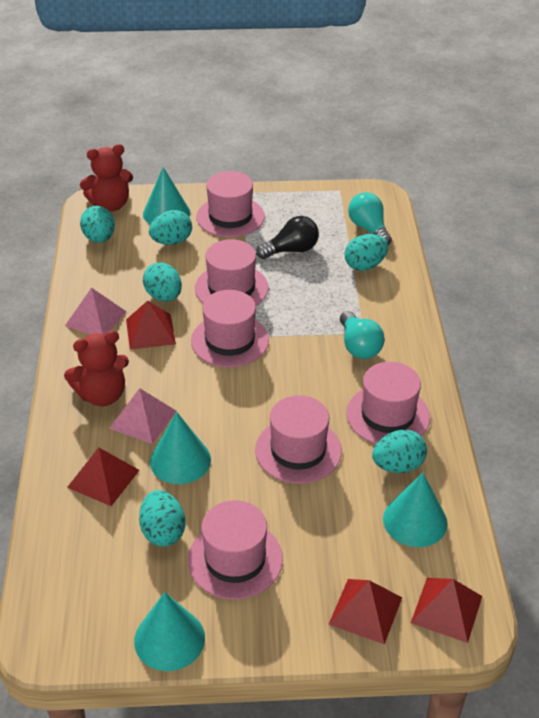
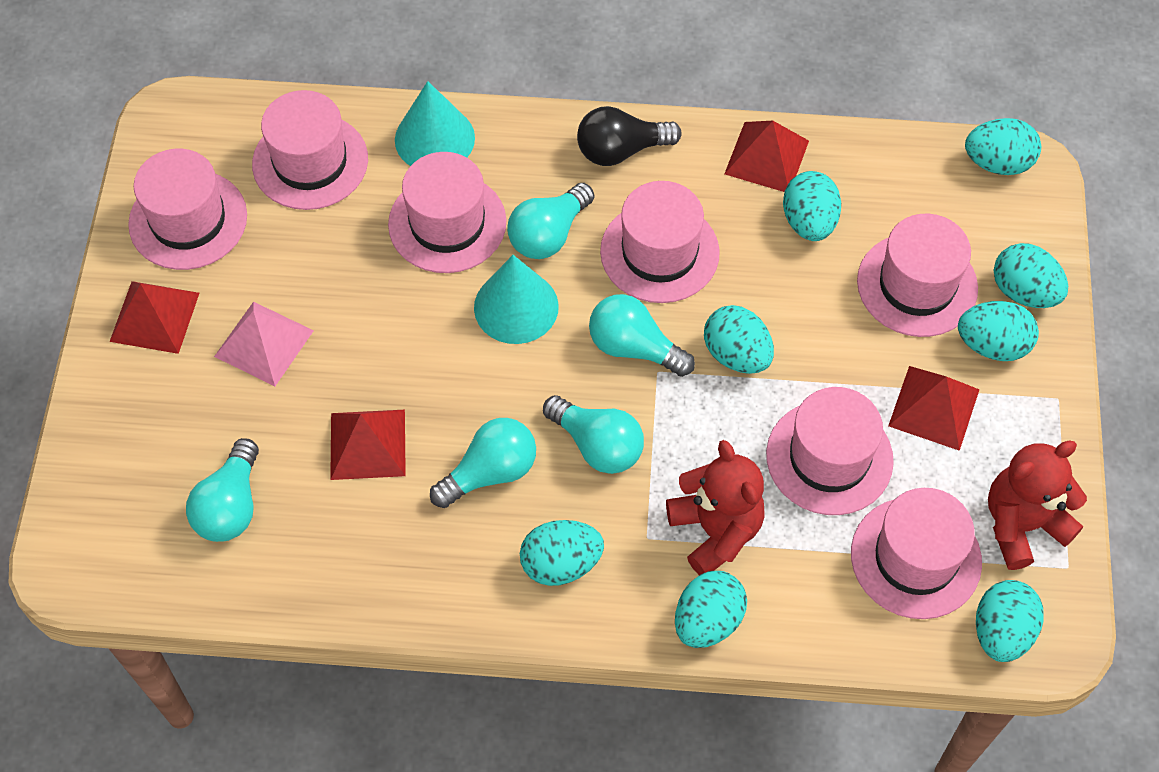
pink hat: 6 -> 7
pink pyramid: 2 -> 1
turquoise cone: 4 -> 2
turquoise egg: 6 -> 8
turquoise light bulb: 2 -> 5

